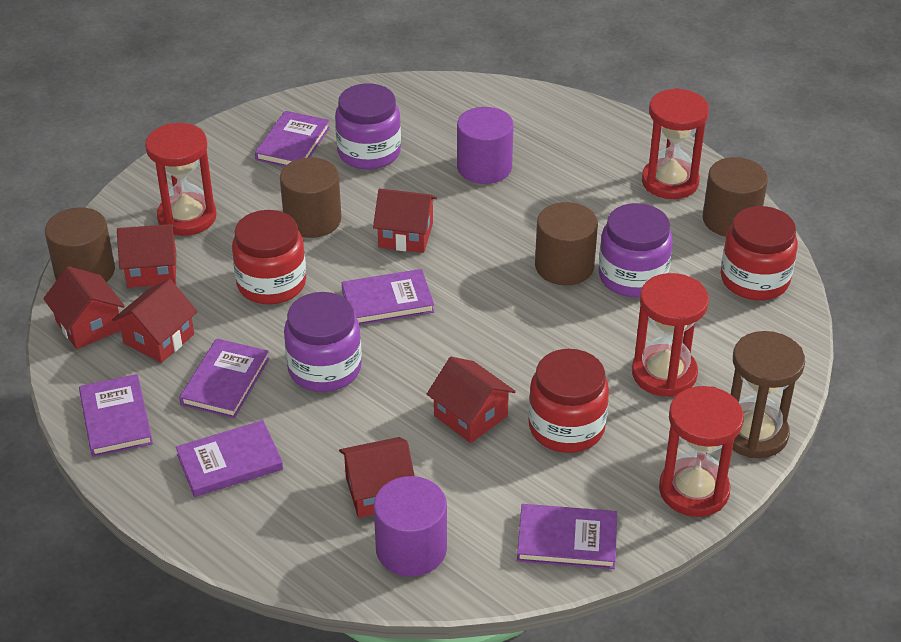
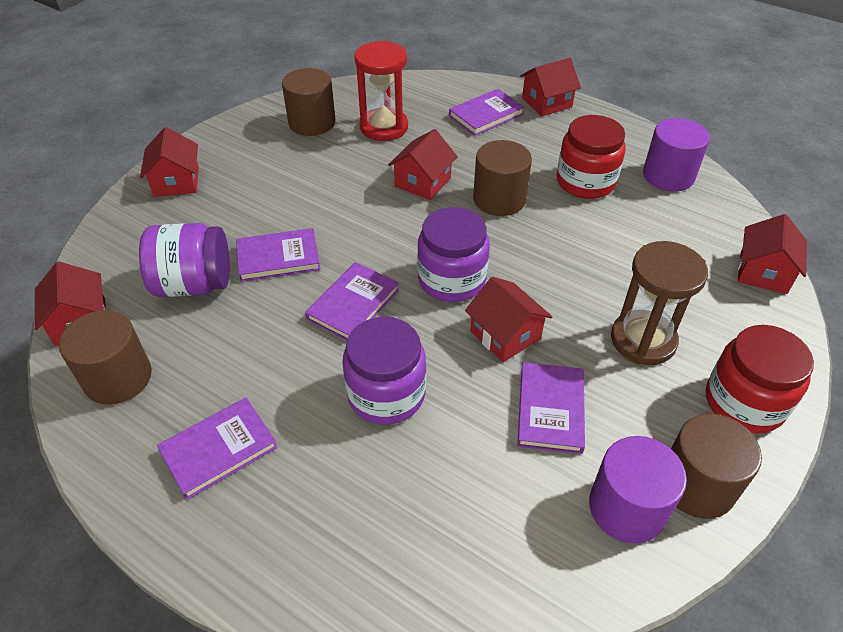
purple book: 6 -> 5
red hourglass: 4 -> 1
red jar: 3 -> 2

